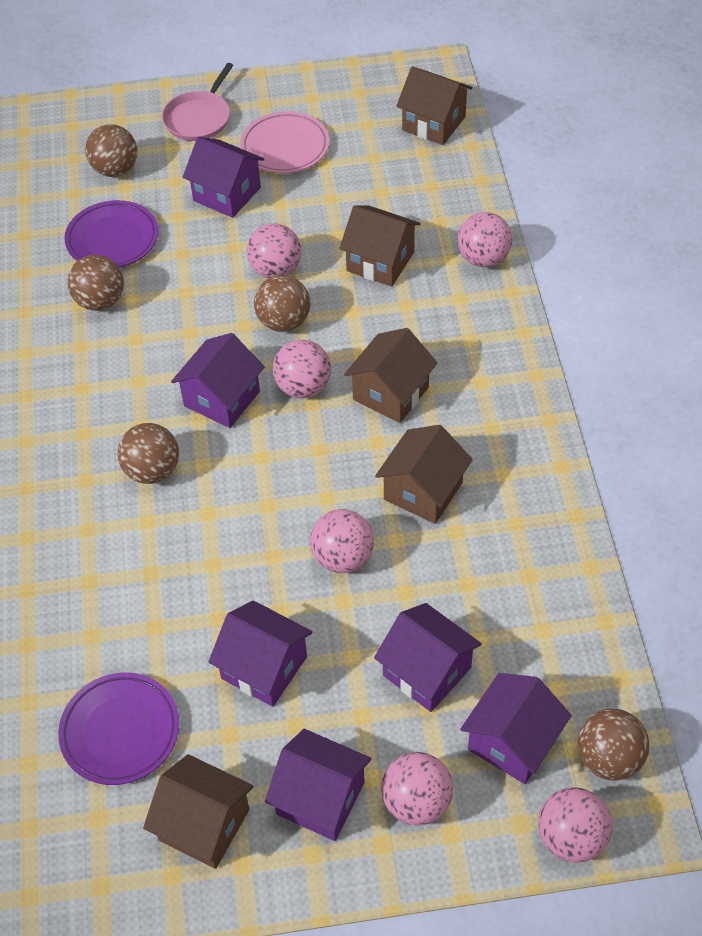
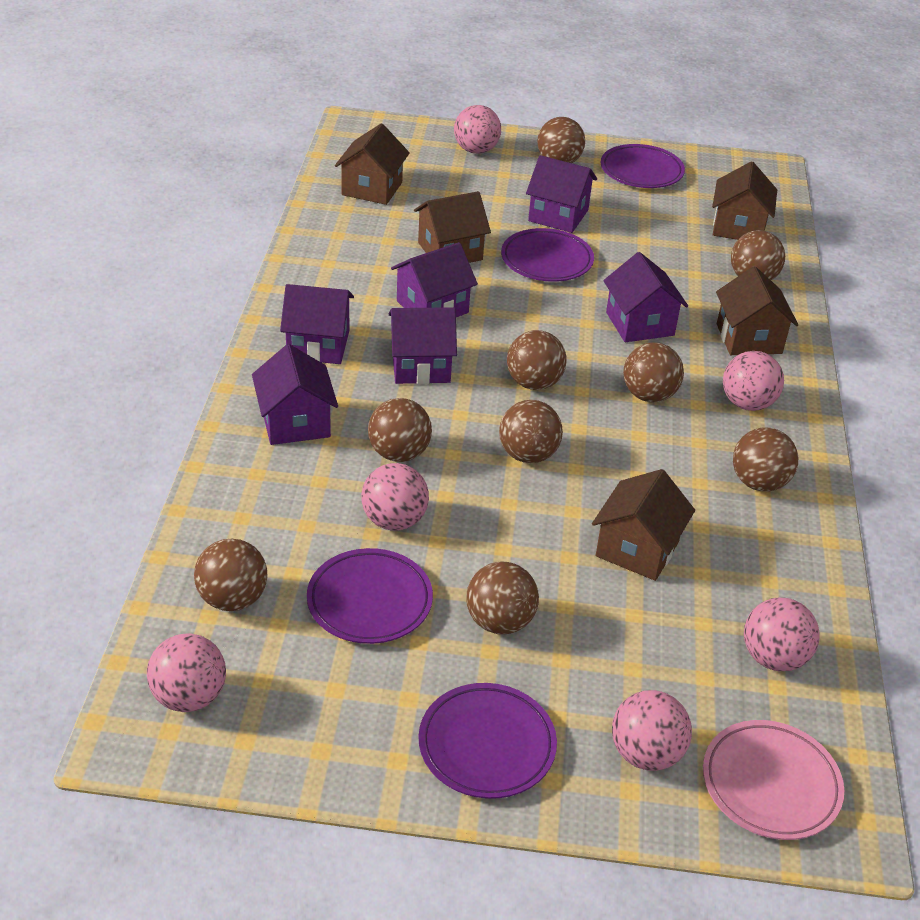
brown ball: 5 -> 9
pink pan: 1 -> 0
purple plate: 2 -> 4

